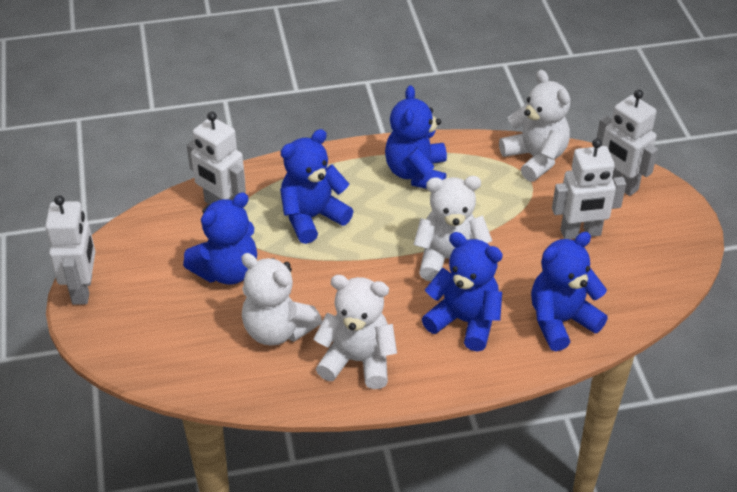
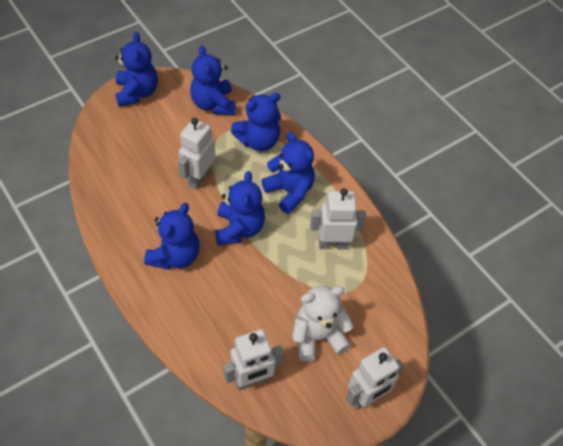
blue teddy bear: 5 -> 6
white teddy bear: 4 -> 1

